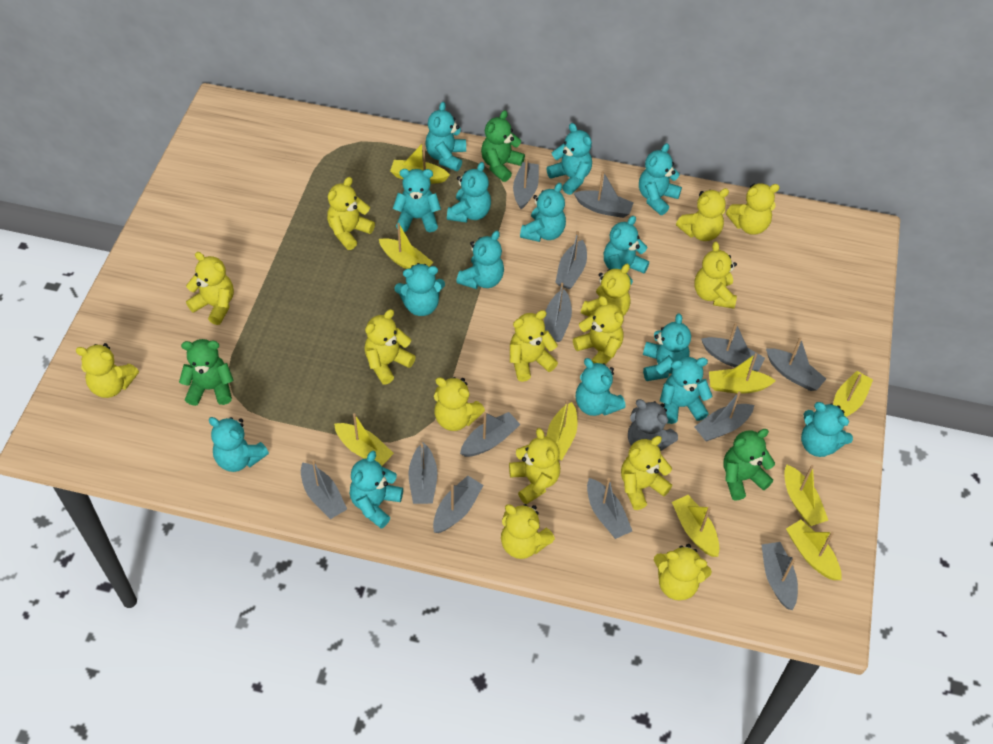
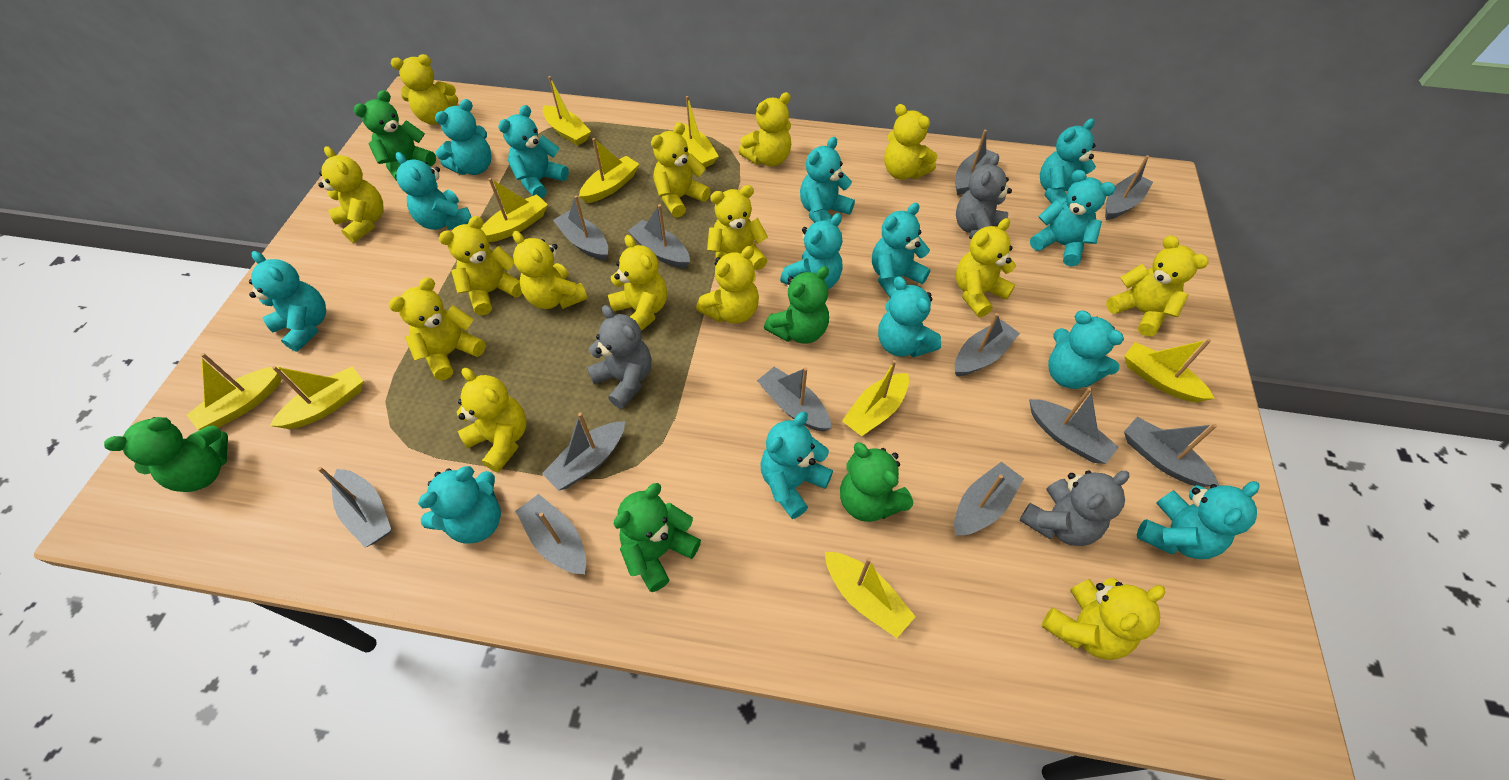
green teddy bear: 3 -> 5
grey boat: 13 -> 12
grey teddy bear: 1 -> 3
turquoise teddy bear: 15 -> 14

